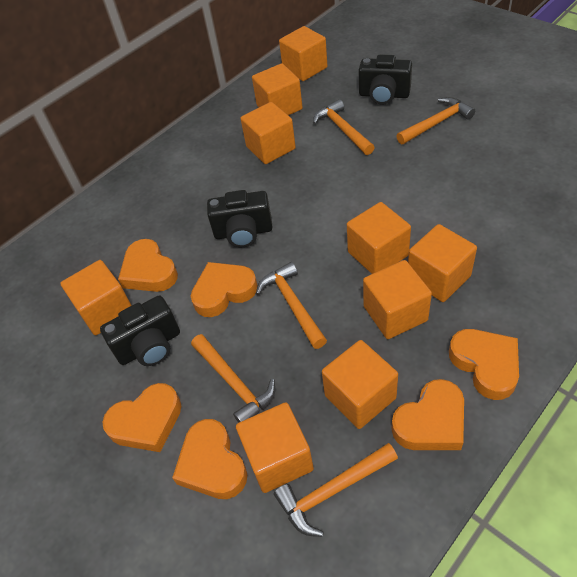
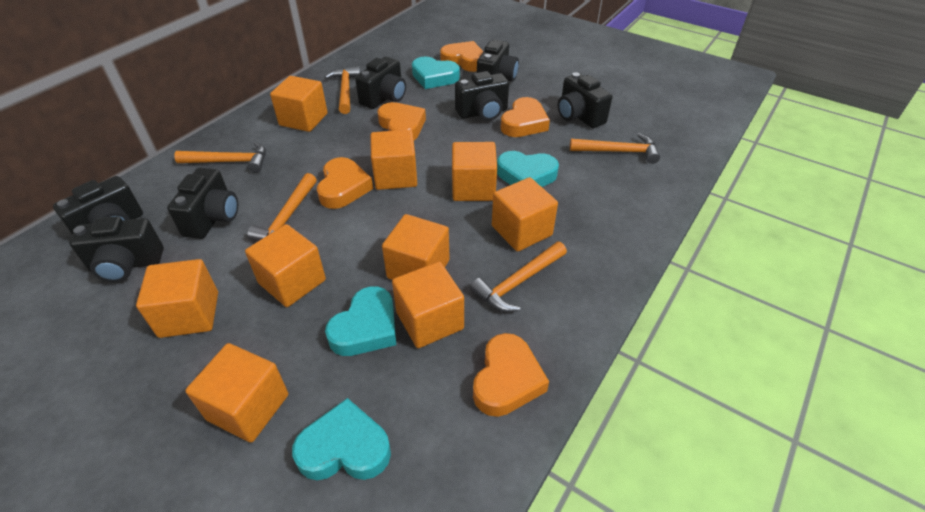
black camera: 3 -> 7
orange heart: 6 -> 5
turquoise heart: 0 -> 4

